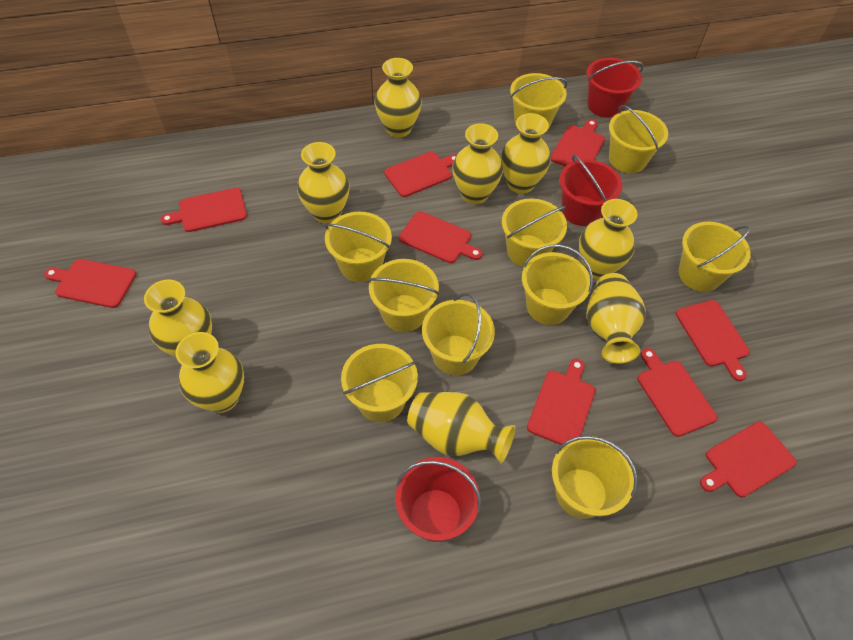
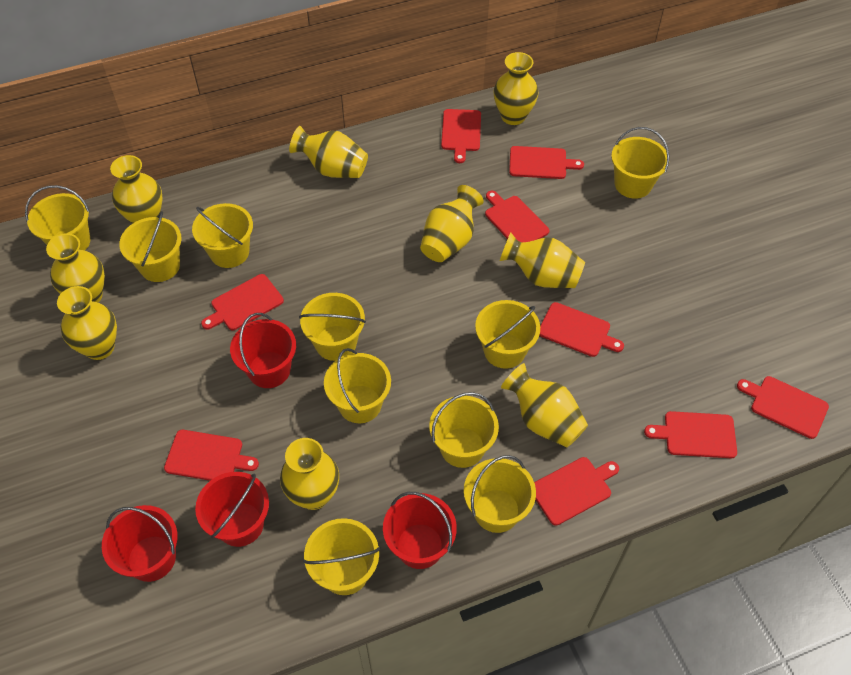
red bucket: 3 -> 4

